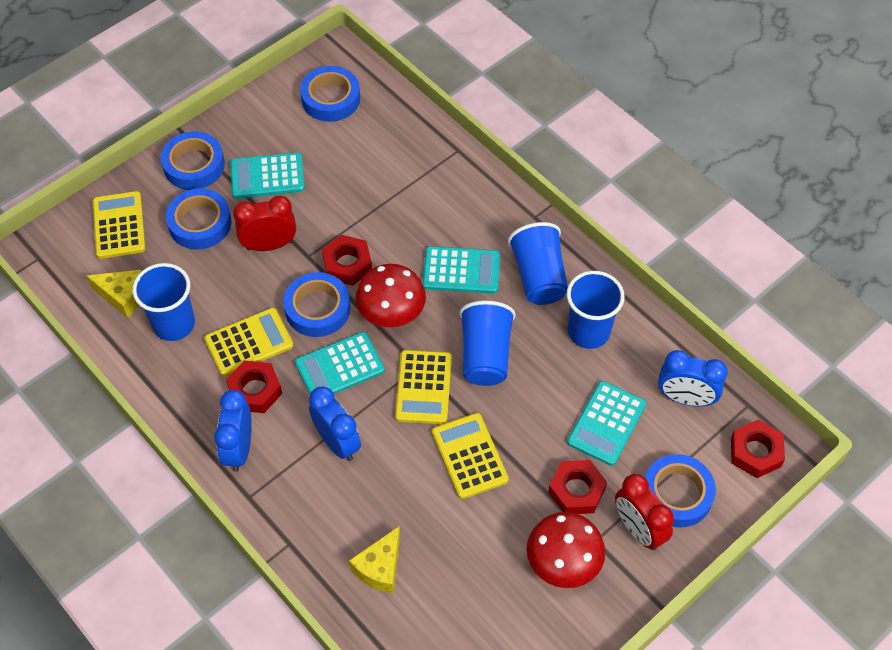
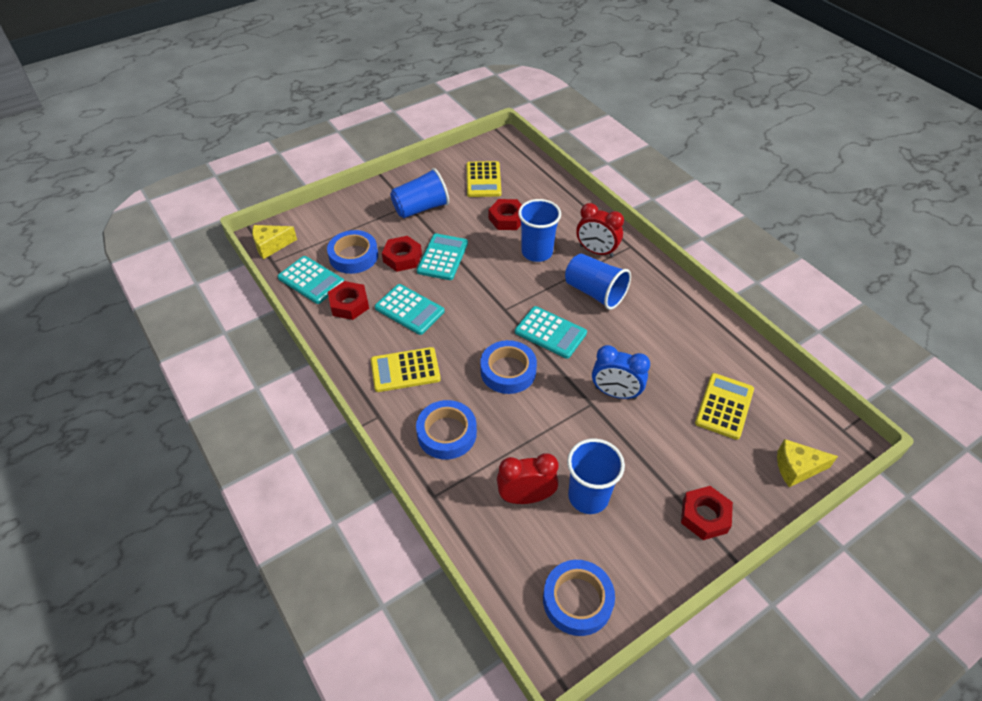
blue clock: 3 -> 1
blue tape: 5 -> 4
red mushroom: 2 -> 0
yellow calculator: 4 -> 3

